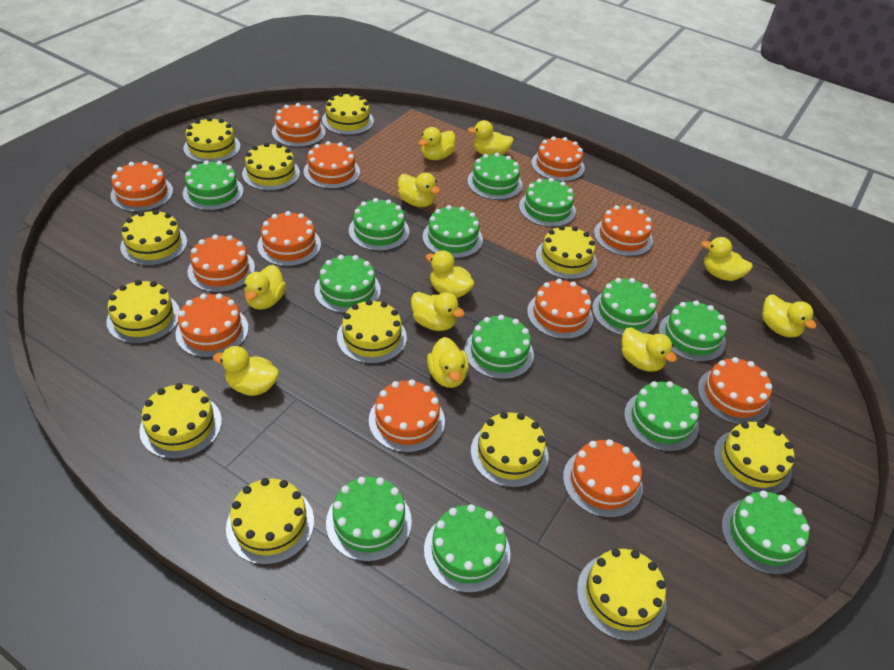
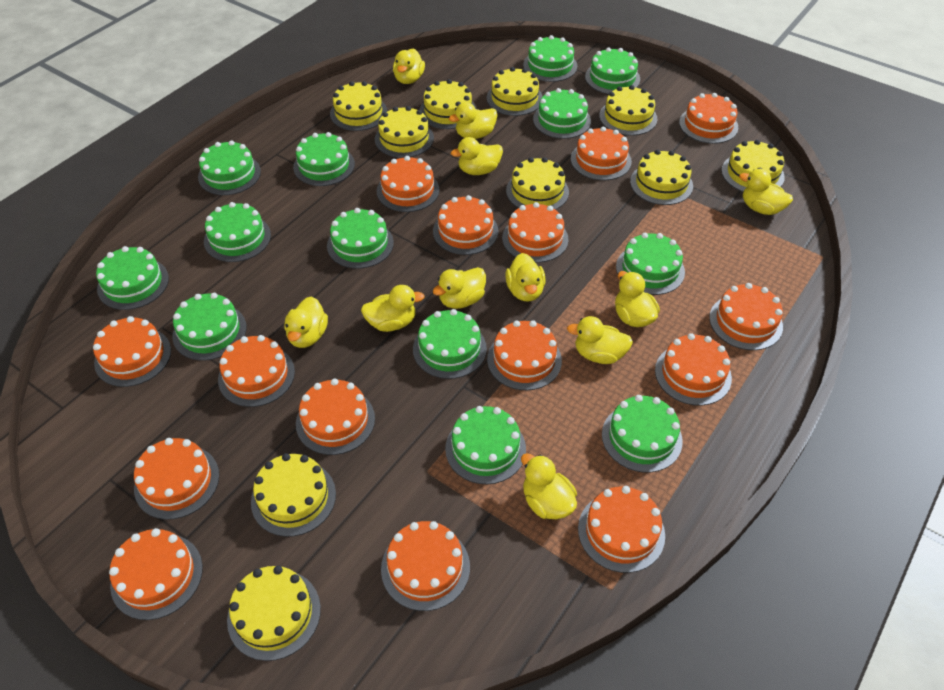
orange cake: 12 -> 15
yellow cake: 12 -> 10

